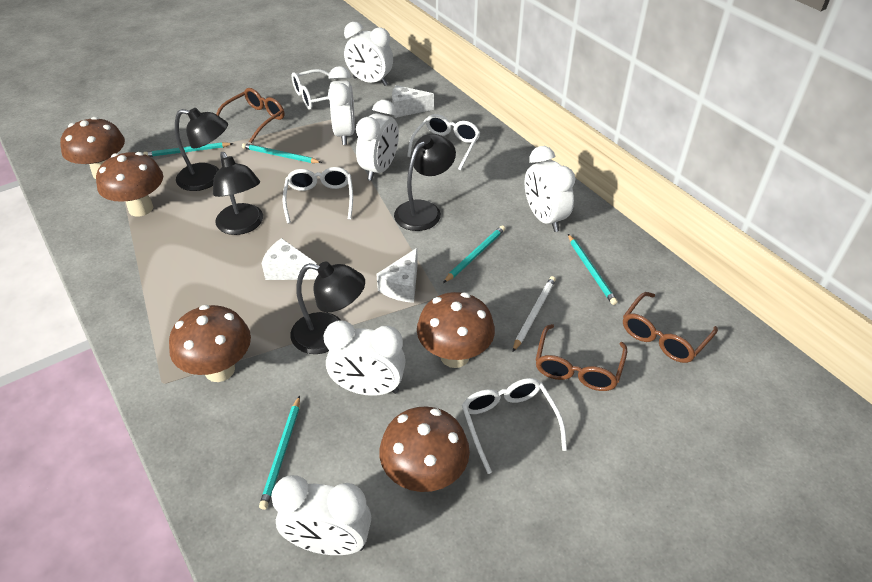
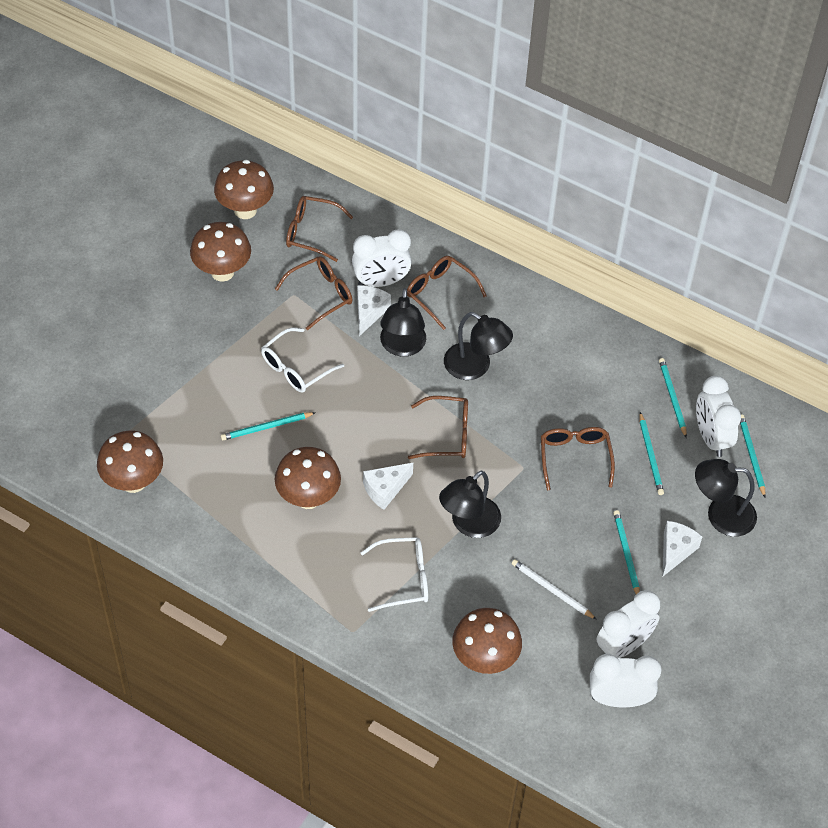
brown glasses: 3 -> 5
white clock: 6 -> 4
white glasses: 4 -> 2

